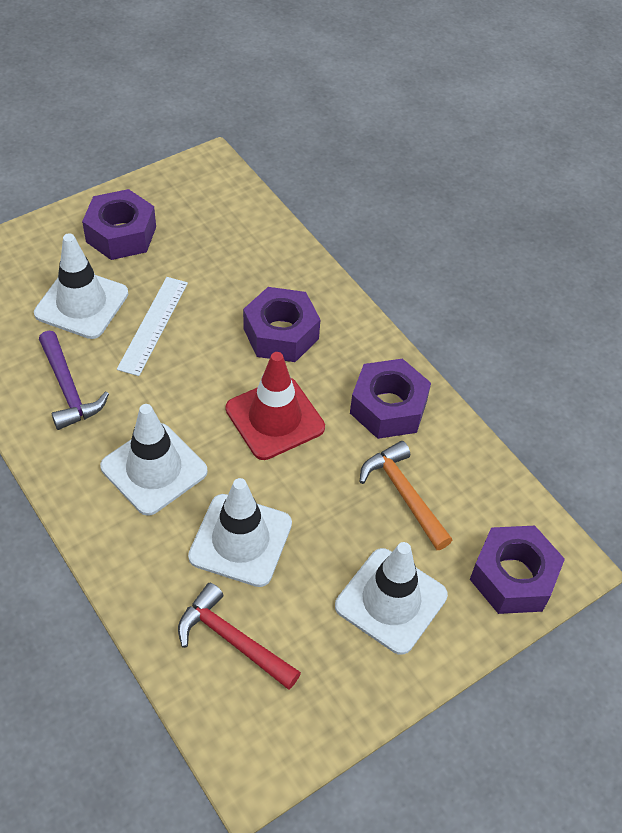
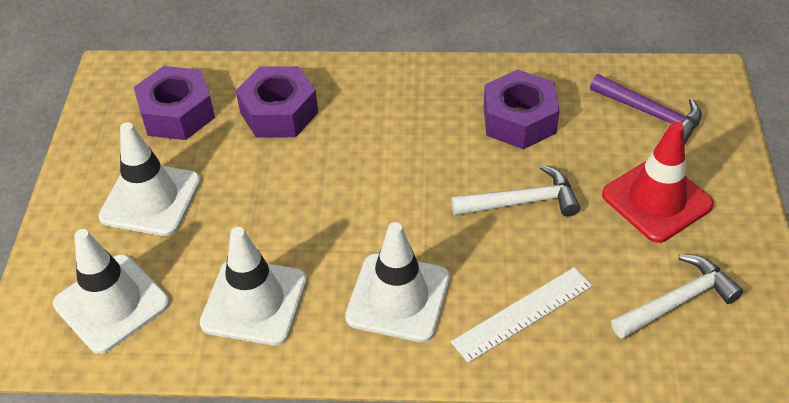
orange hammer: 1 -> 0
purple nut: 4 -> 3
red hammer: 1 -> 0
white hammer: 0 -> 2

